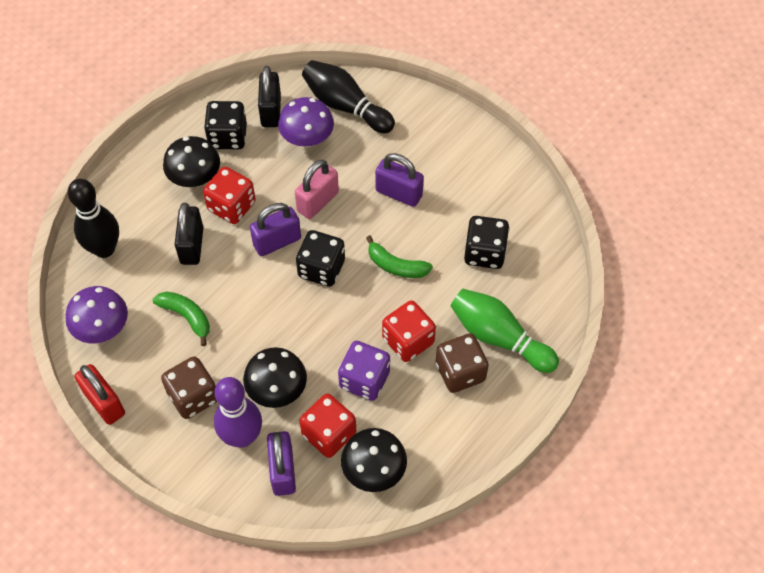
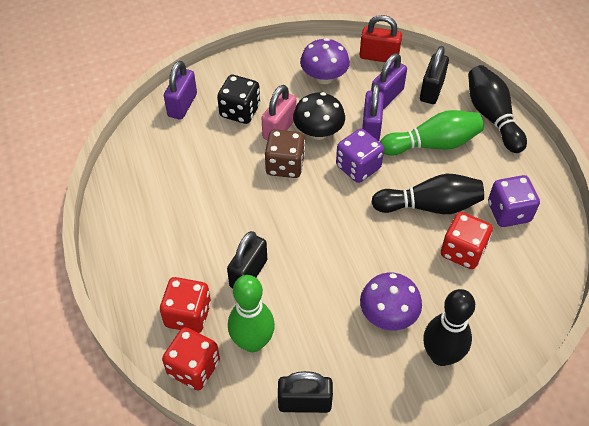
black bowling pin: 2 -> 3
black dice: 3 -> 1
black mushroom: 3 -> 1
black padlock: 2 -> 3
brown dice: 2 -> 1
green banana: 2 -> 0
green bowling pin: 1 -> 2
purple bowling pin: 1 -> 0
purple dice: 1 -> 2

